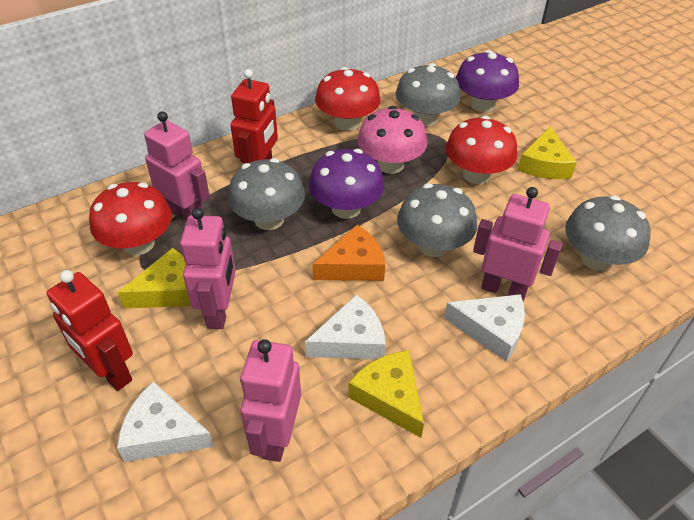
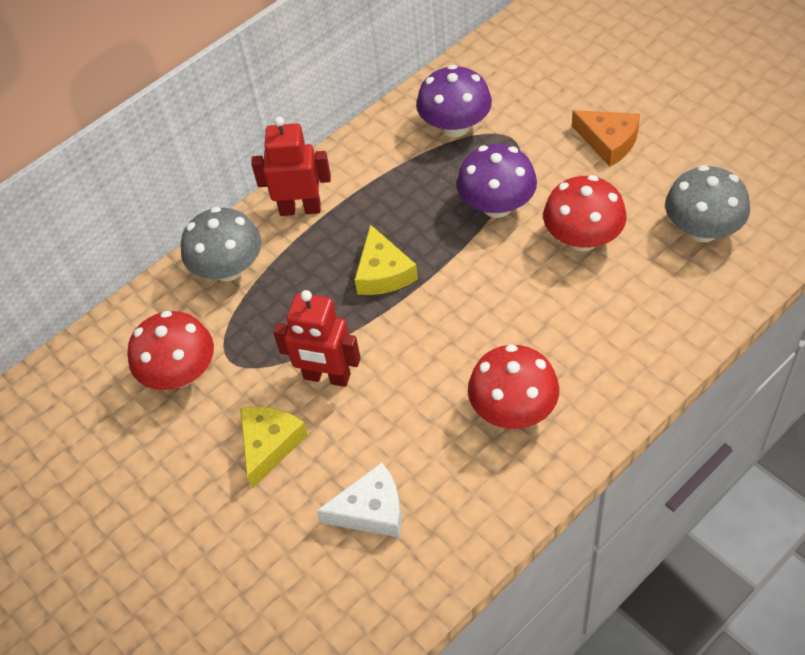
grey mushroom: 4 -> 2
pink mushroom: 1 -> 0
pink robot: 4 -> 0
white cheese: 3 -> 1
yellow cheese: 3 -> 2

